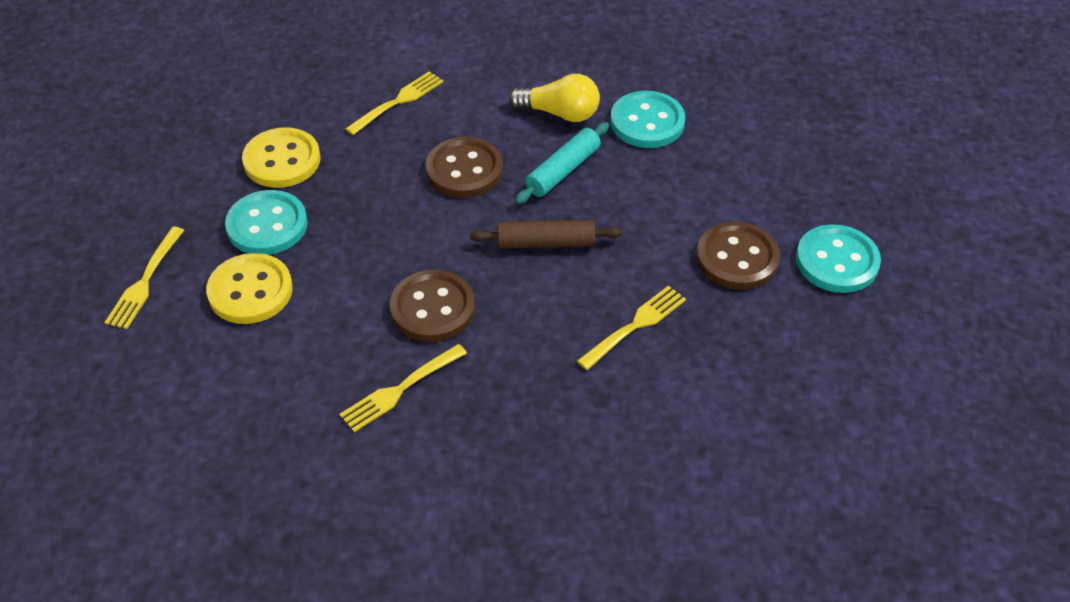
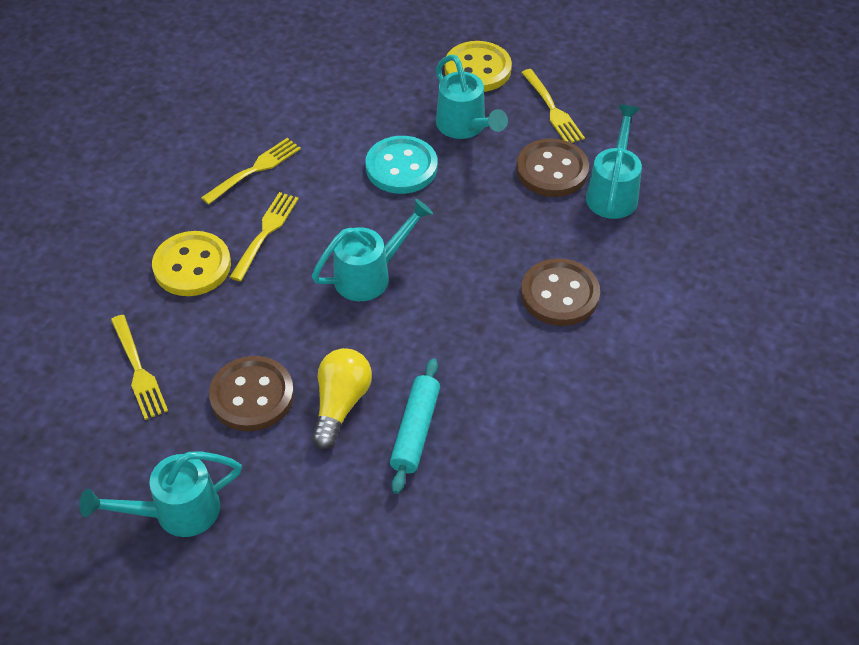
brown rolling pin: 1 -> 0
turquoise button: 3 -> 1
turquoise watering can: 0 -> 4

